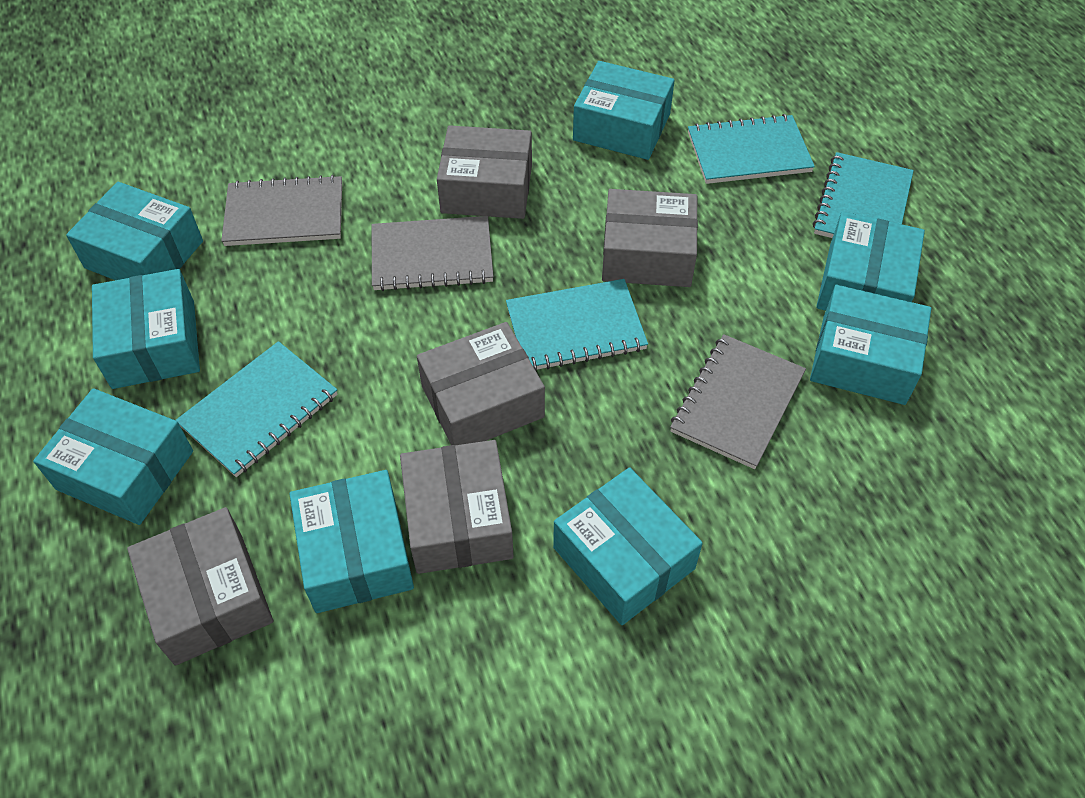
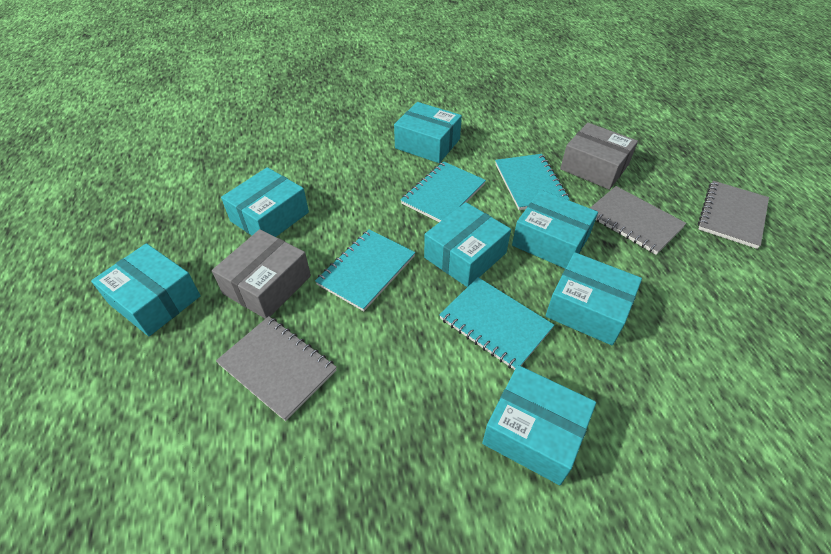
grey box: 5 -> 2
turquoise box: 8 -> 7

